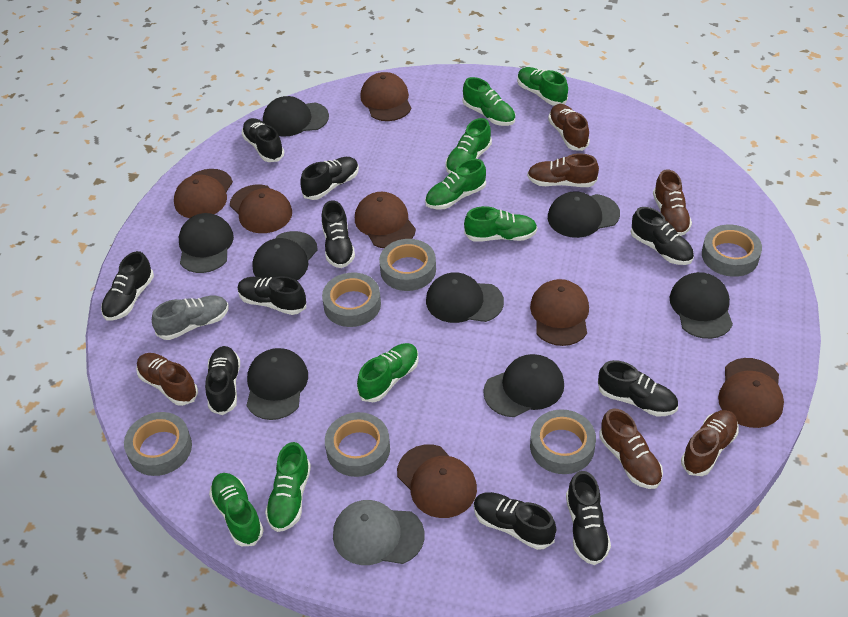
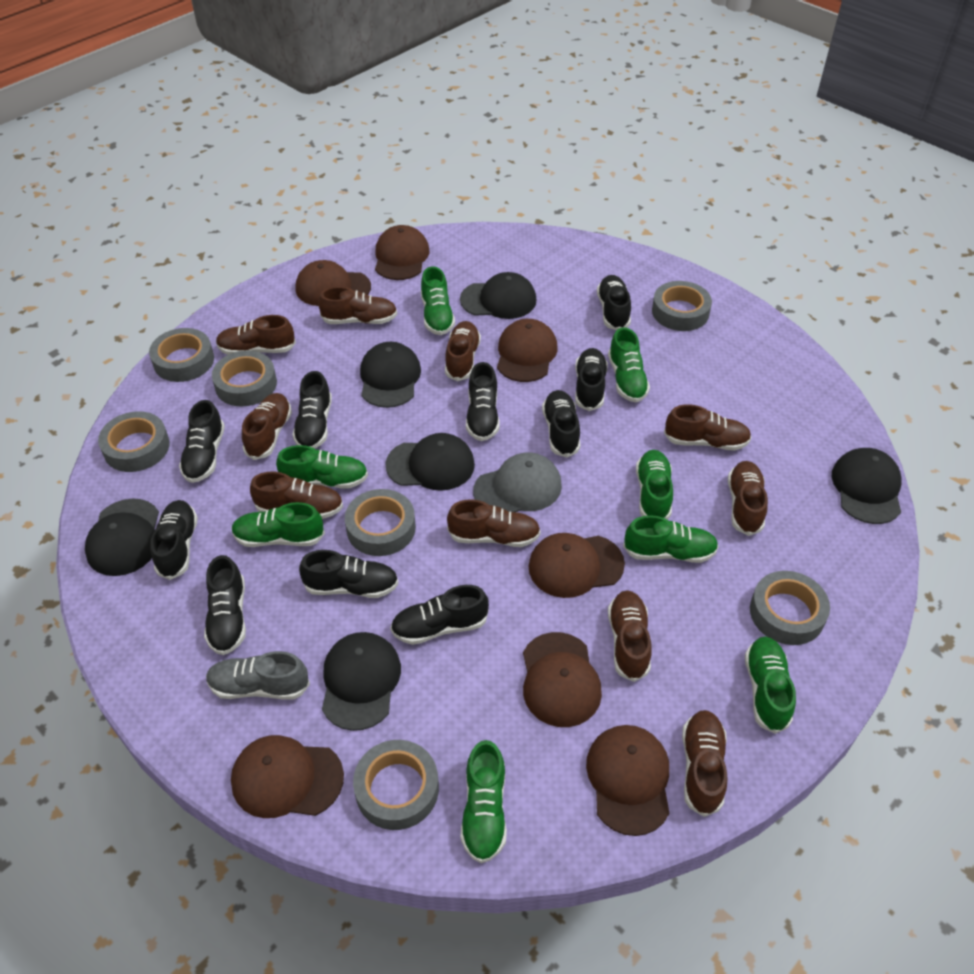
black cap: 8 -> 6
brown shoe: 6 -> 10
grey tape: 6 -> 7

